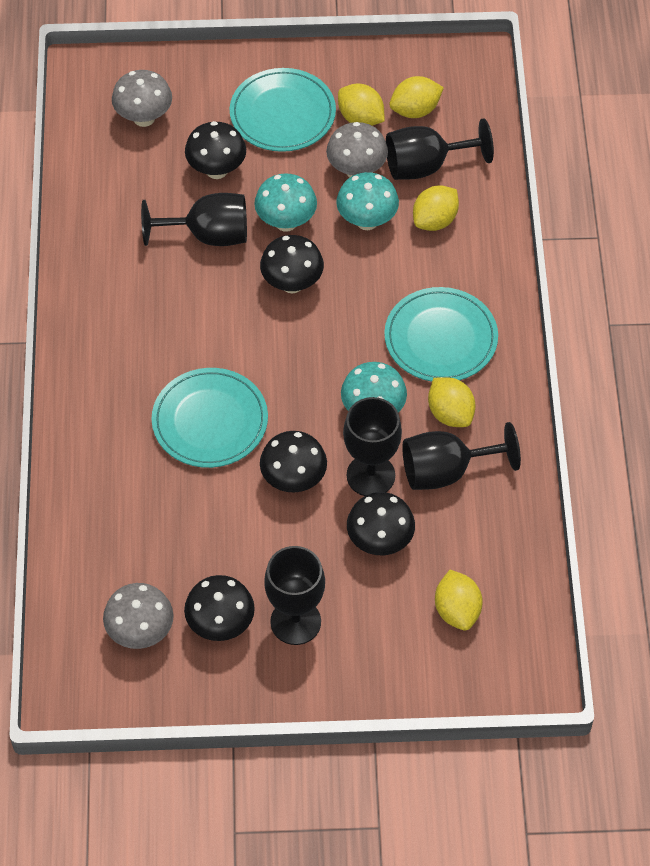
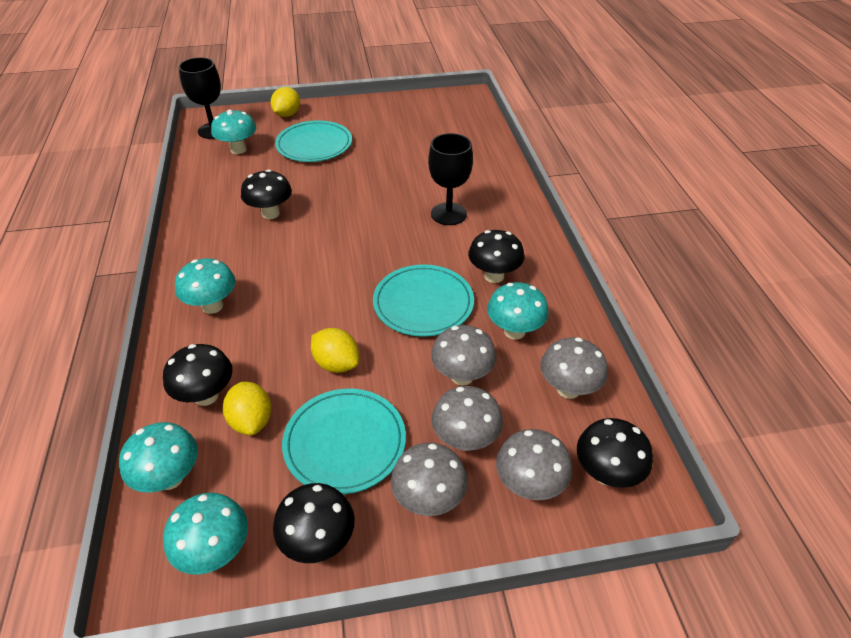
black goblet: 5 -> 2
grey mushroom: 3 -> 5
turquoise mushroom: 3 -> 5
yellow lemon: 5 -> 3

